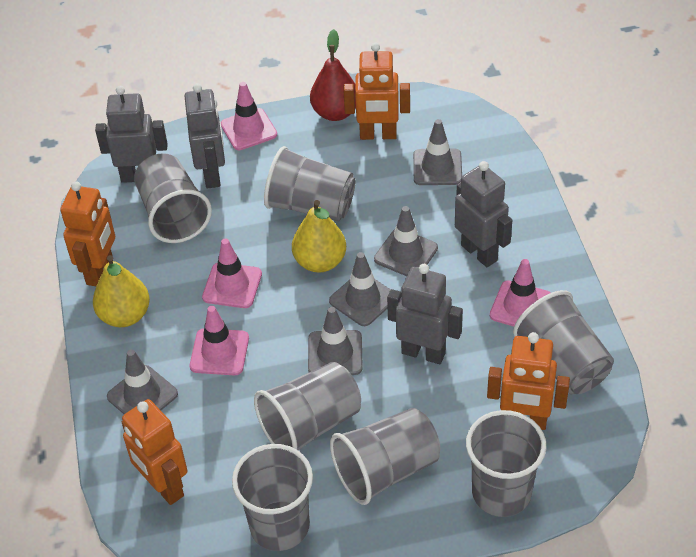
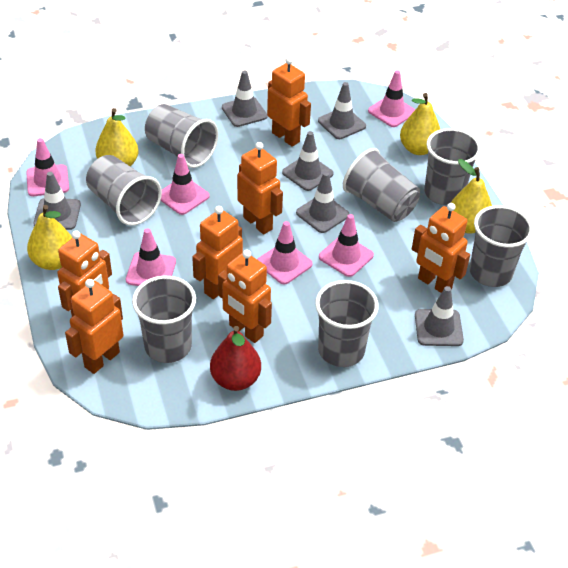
grey robot: 4 -> 0
grey traffic cone: 5 -> 6
orange robot: 4 -> 7
pink traffic cone: 4 -> 6
yellow pear: 2 -> 4

